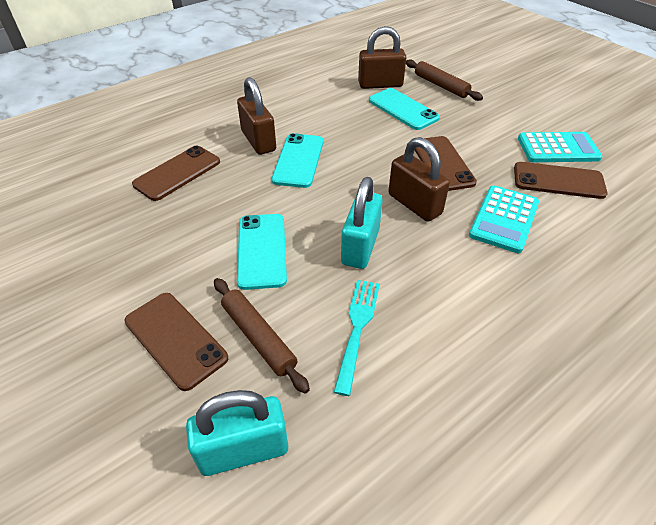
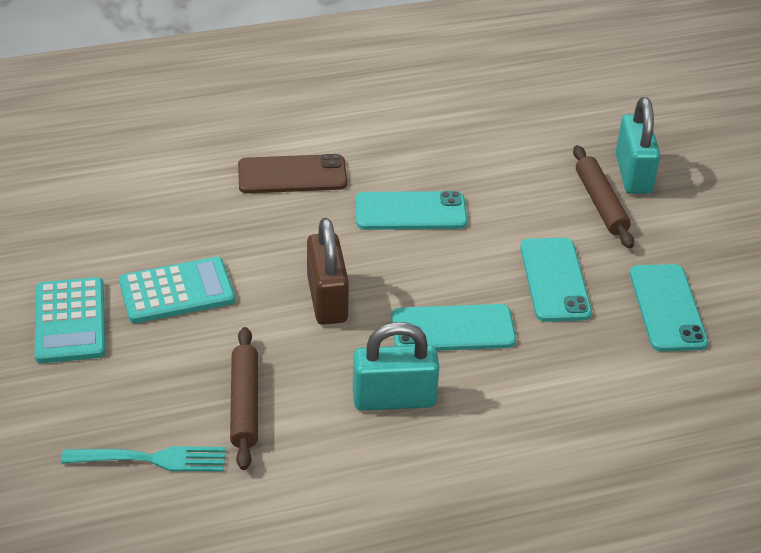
brown padlock: 3 -> 1
brown phone: 4 -> 1
turquoise phone: 3 -> 4

